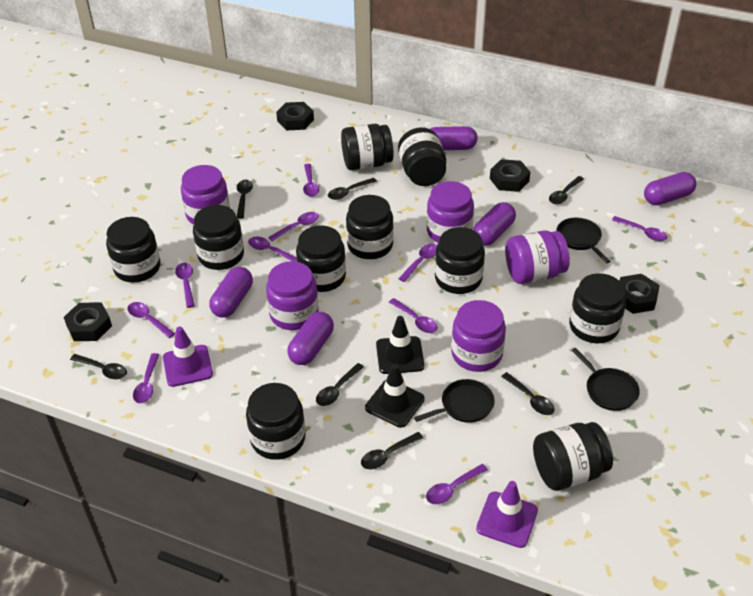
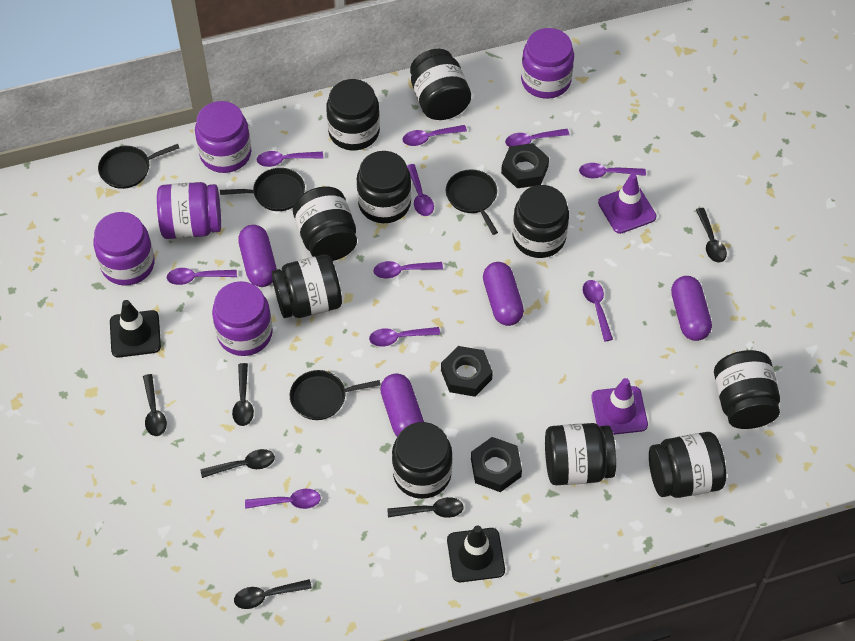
black nut: 4 -> 3
black pan: 3 -> 4
black spoon: 7 -> 6
purple capsule: 5 -> 4

